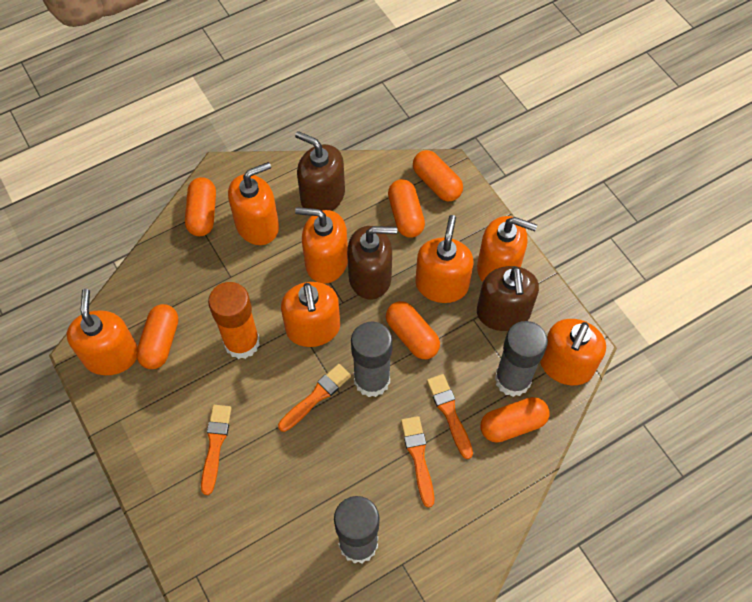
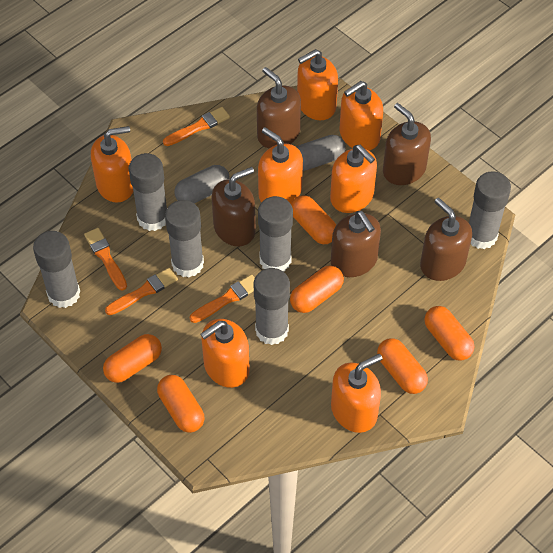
brown soap dispenser: 3 -> 5
grey capsule: 0 -> 2
grey glue stick: 3 -> 6
orange glue stick: 1 -> 0

